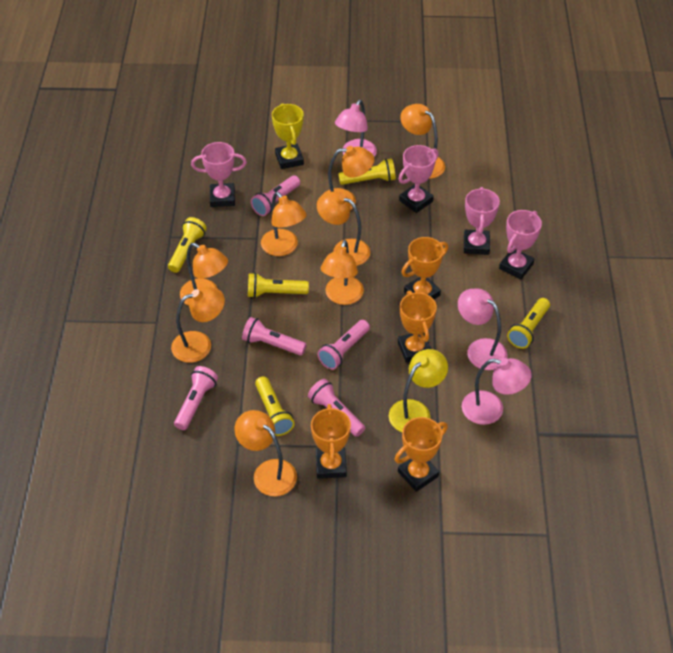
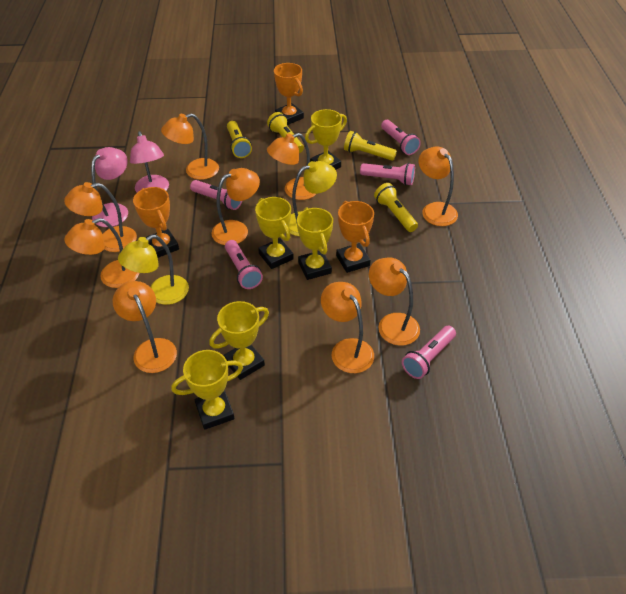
orange lamp: 8 -> 9
orange trophy: 4 -> 3
pink lamp: 3 -> 2
pink trophy: 4 -> 0
yellow flashlight: 5 -> 4
yellow lamp: 1 -> 2
yellow trophy: 1 -> 5

